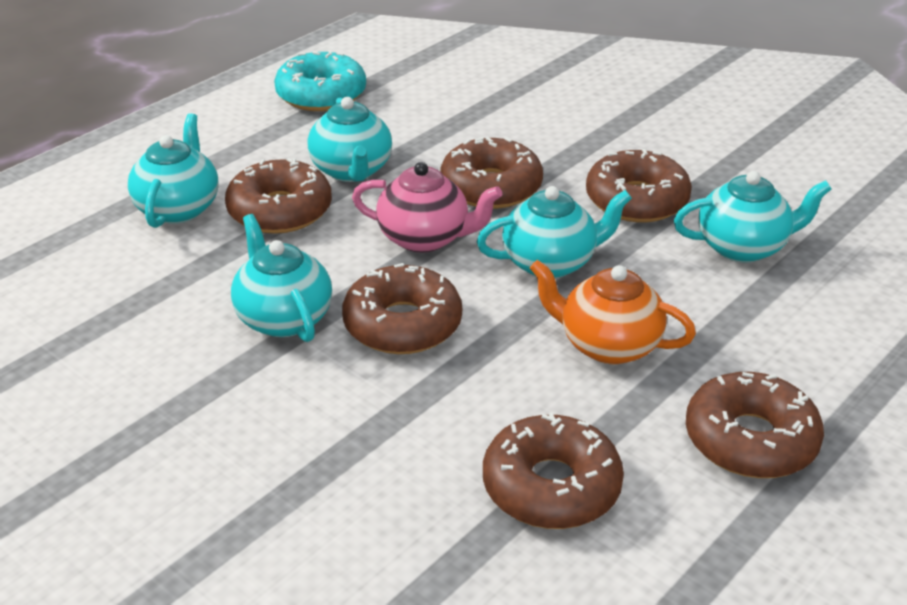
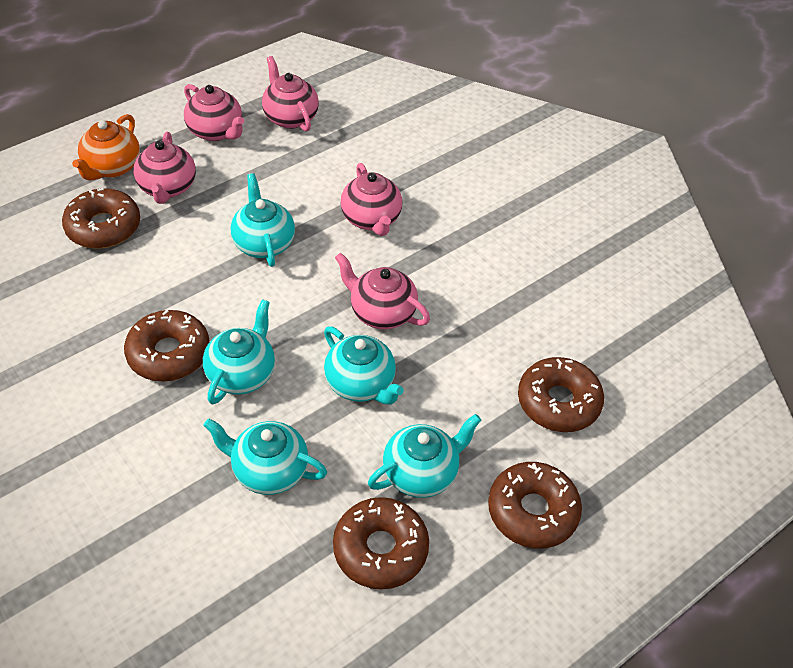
brown donut: 6 -> 5
pink teapot: 1 -> 5
turquoise donut: 1 -> 0

